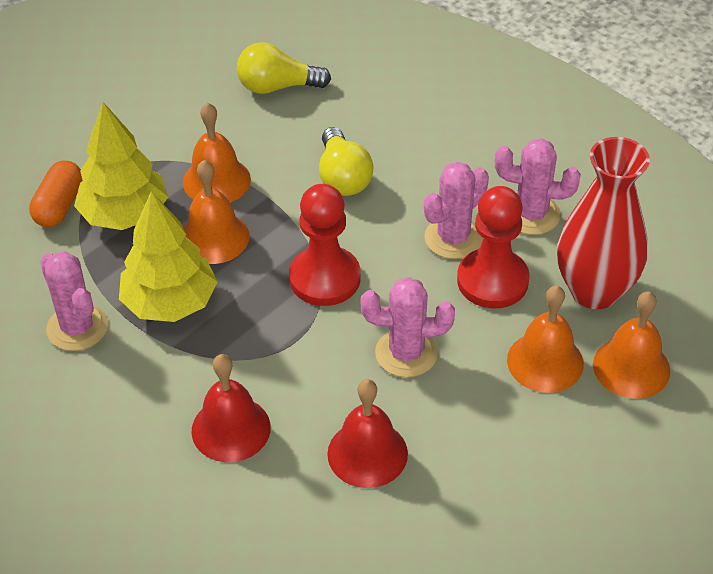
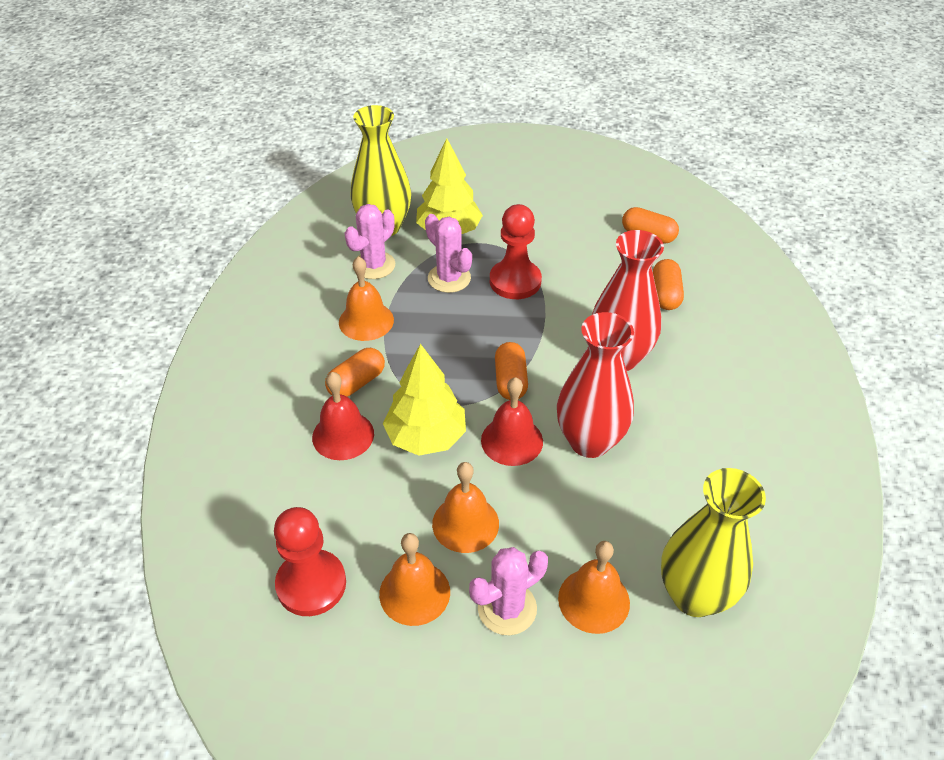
orange capsule: 1 -> 4
pink cactus: 4 -> 3
red vase: 1 -> 2
yellow light bulb: 2 -> 0
yellow vase: 0 -> 2

